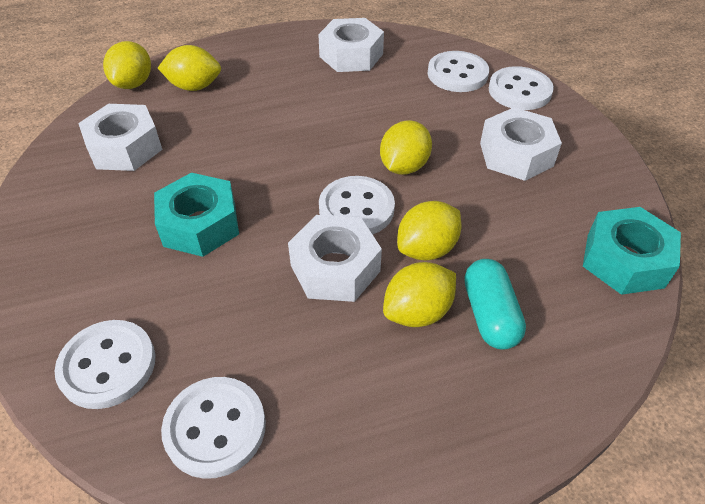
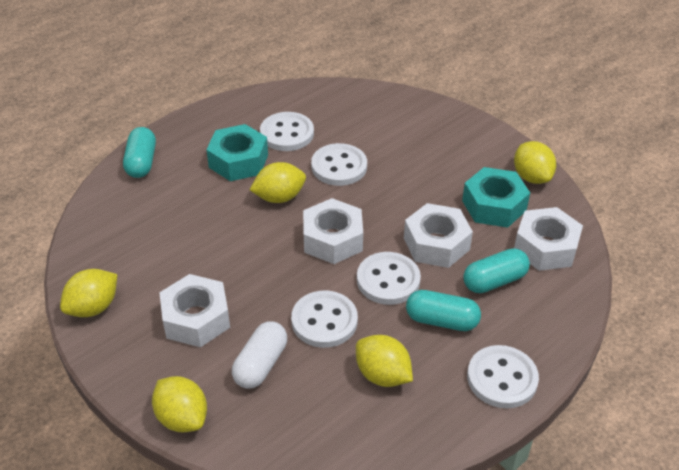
turquoise capsule: 1 -> 3
white capsule: 0 -> 1

